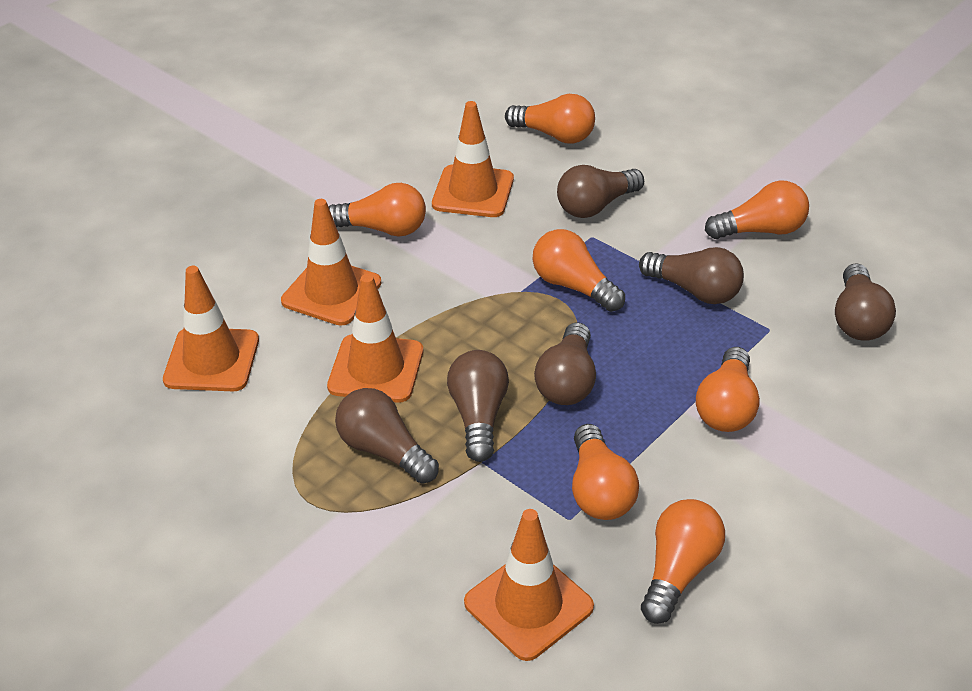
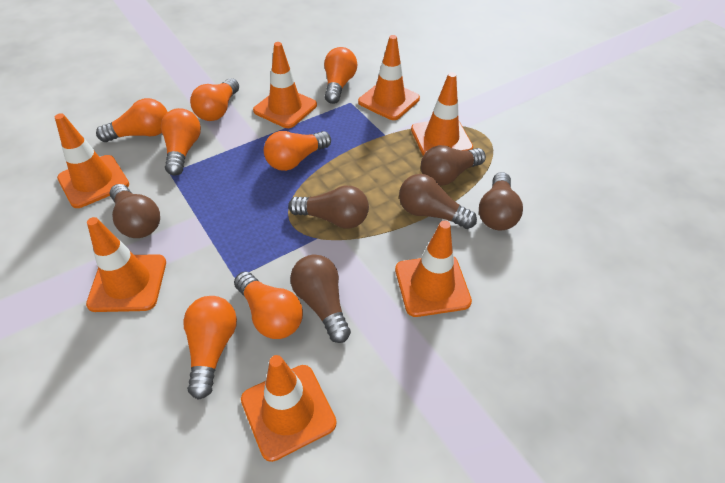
orange traffic cone: 5 -> 7

